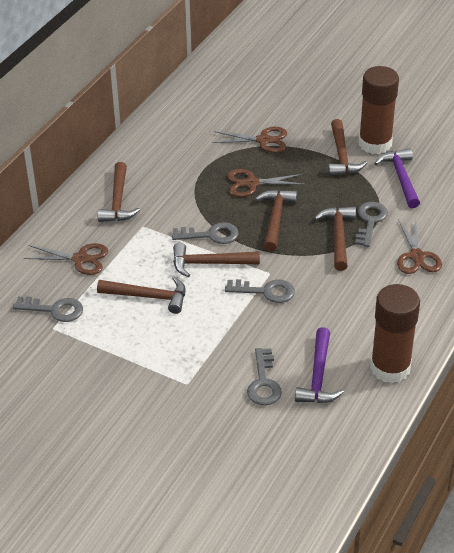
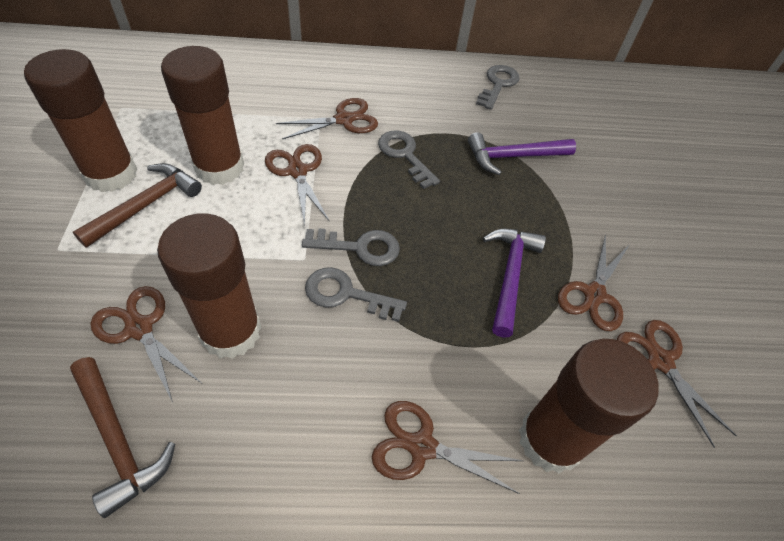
brown glue stick: 2 -> 4
brown hammer: 6 -> 2
brown scissors: 4 -> 6
grey key: 5 -> 4

